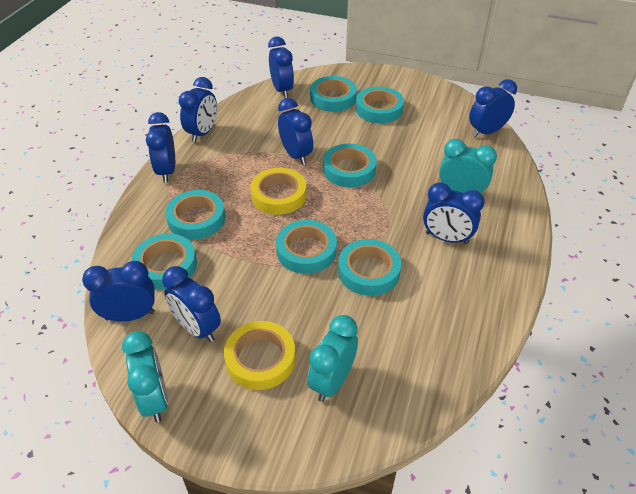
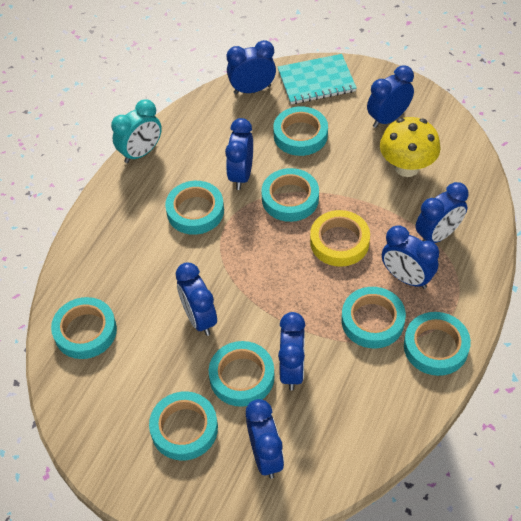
turquoise clock: 3 -> 1
turquoise notebook: 0 -> 1
turquoise tape: 7 -> 8
yellow mushroom: 0 -> 1
yellow tape: 2 -> 1

